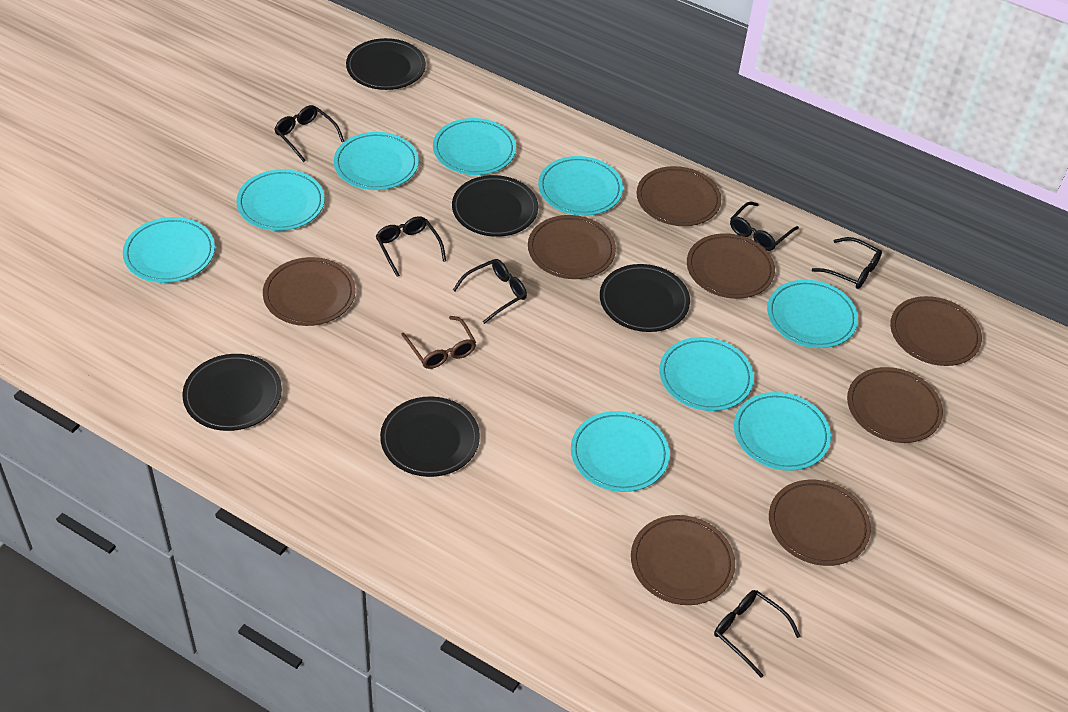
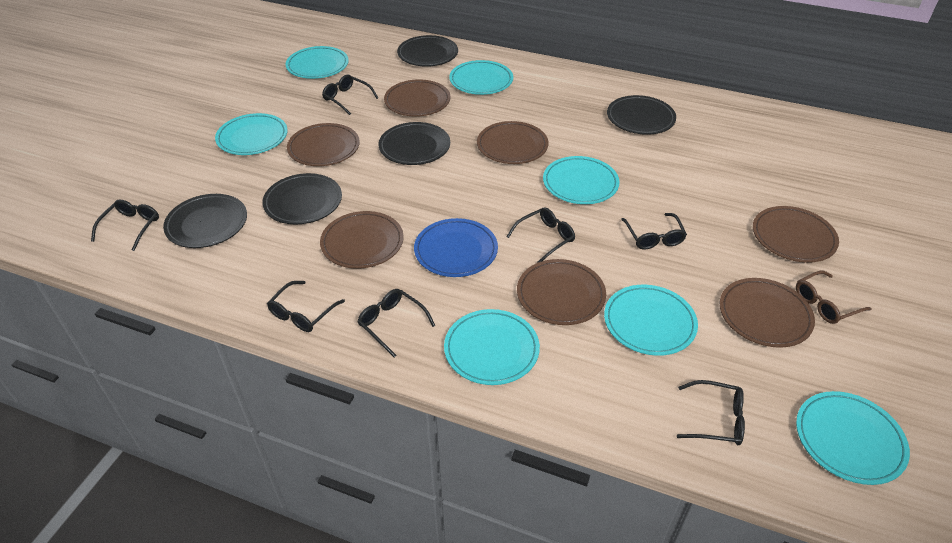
black glasses: 6 -> 7
blue plate: 0 -> 1
brown plate: 8 -> 7
turquoise plate: 9 -> 7

